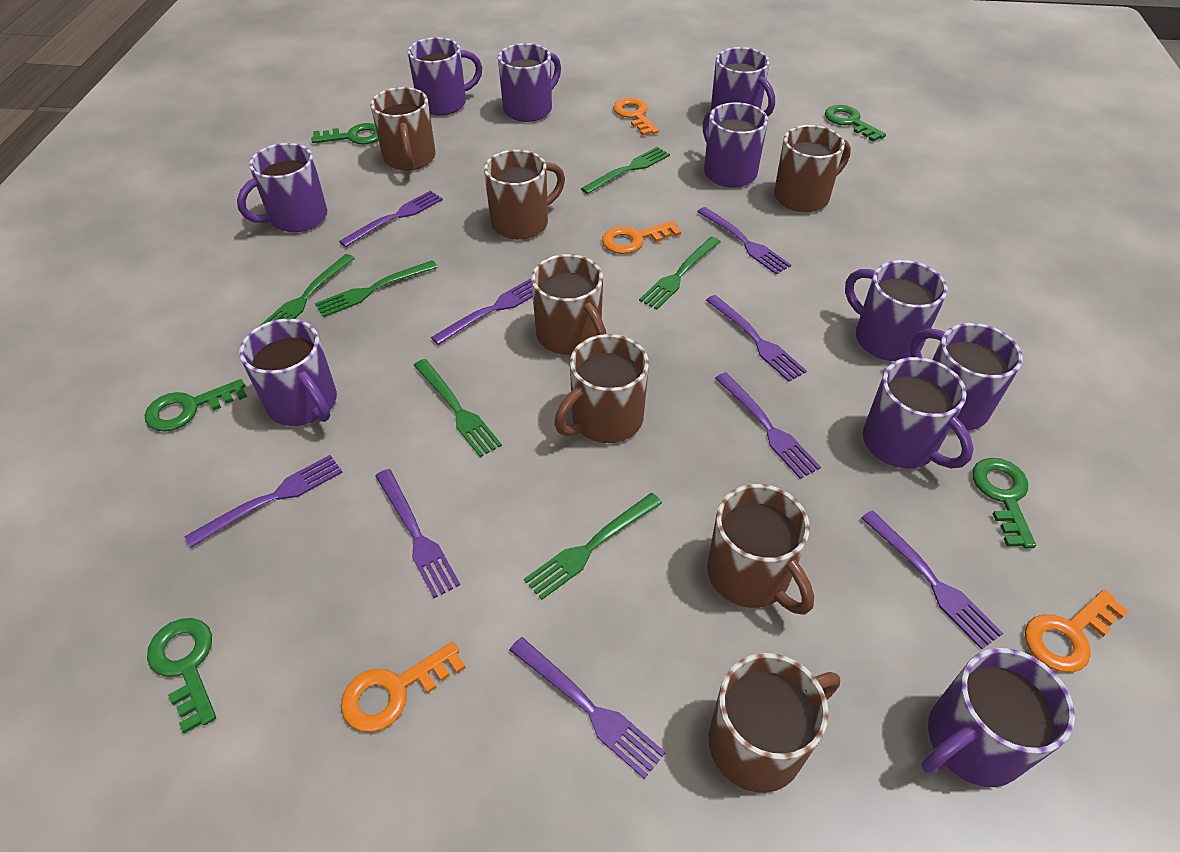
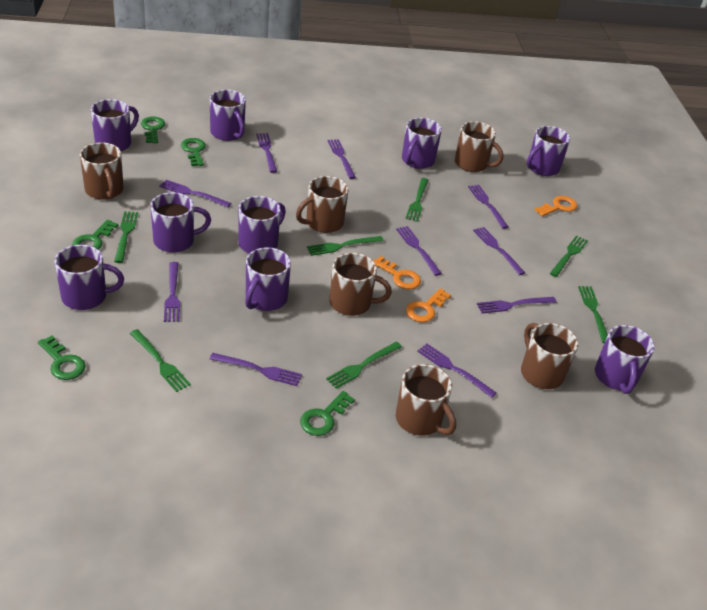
brown mug: 7 -> 6
green fork: 6 -> 7
orange key: 4 -> 3
purple fork: 9 -> 10
purple mug: 10 -> 9

